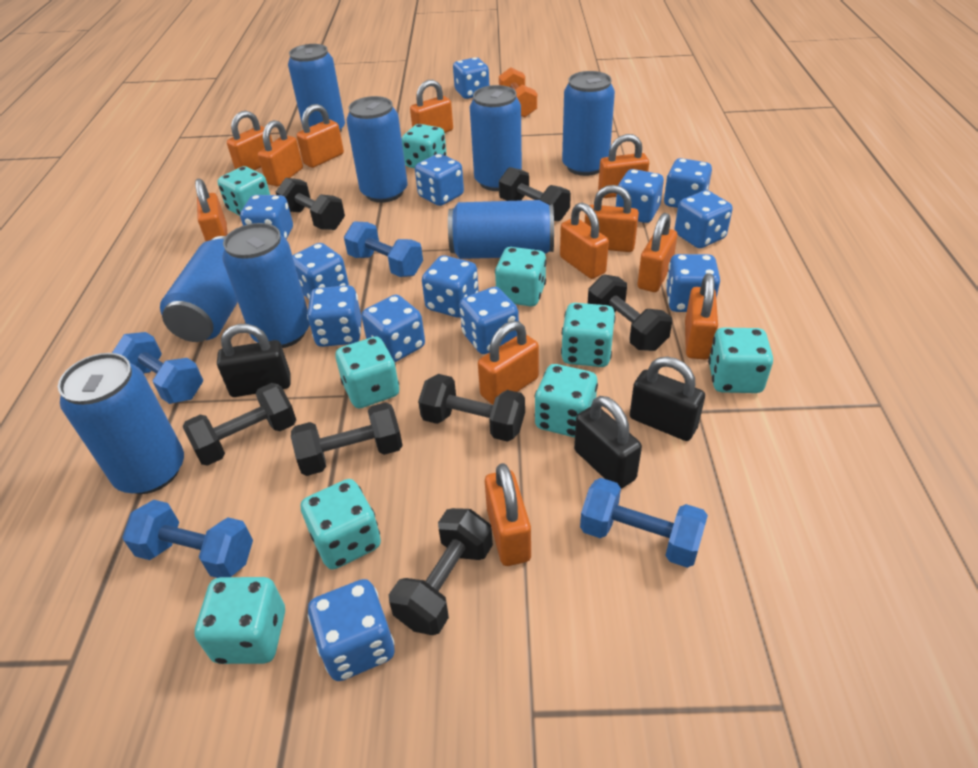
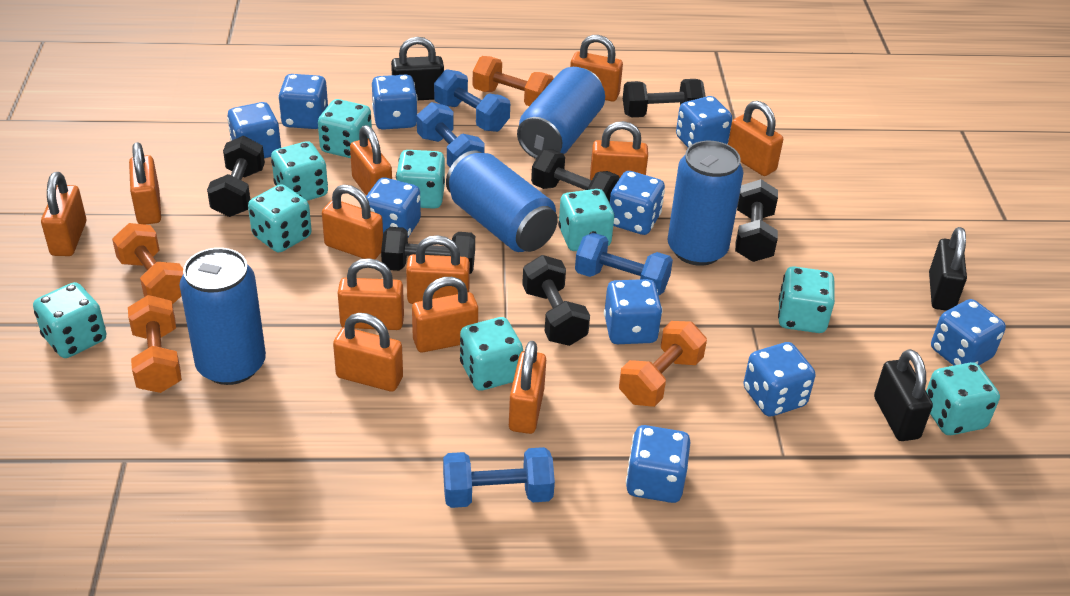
black dumbbell: 7 -> 6
blue can: 8 -> 4
blue dice: 13 -> 10
orange dumbbell: 1 -> 4

